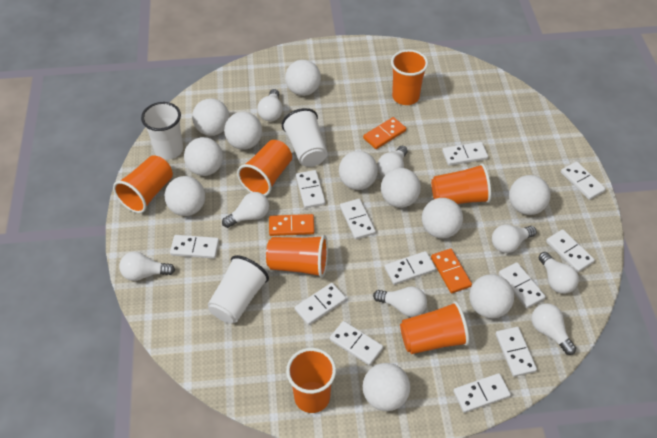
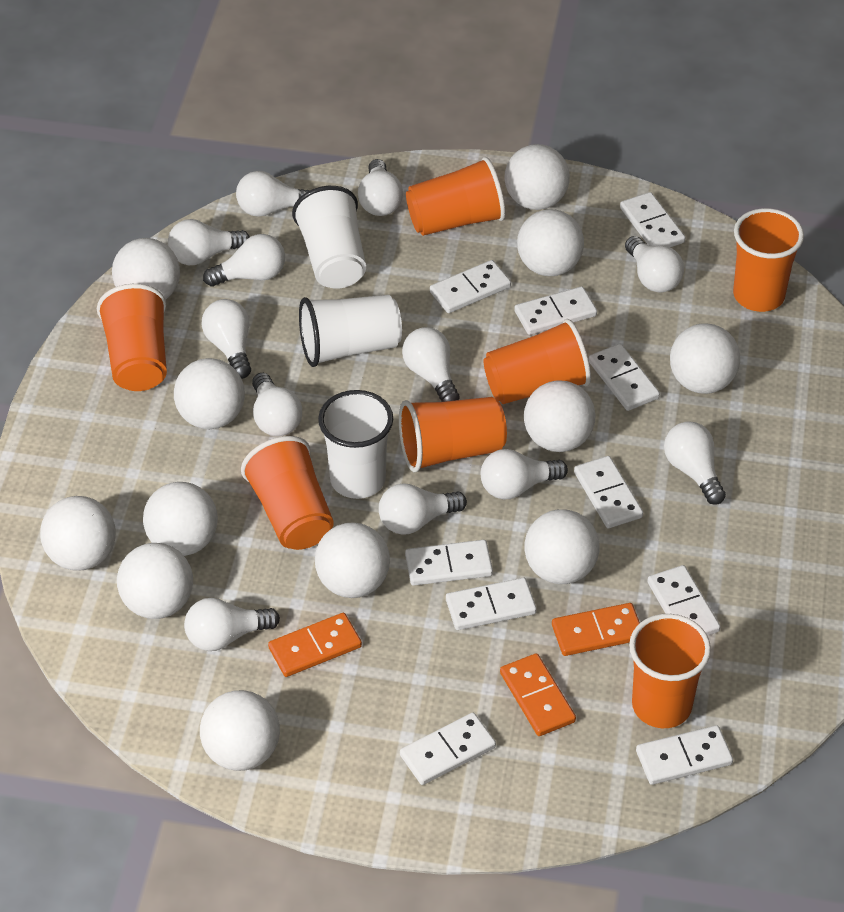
white ball: 11 -> 12
white domino: 12 -> 10
white light bulb: 8 -> 12

